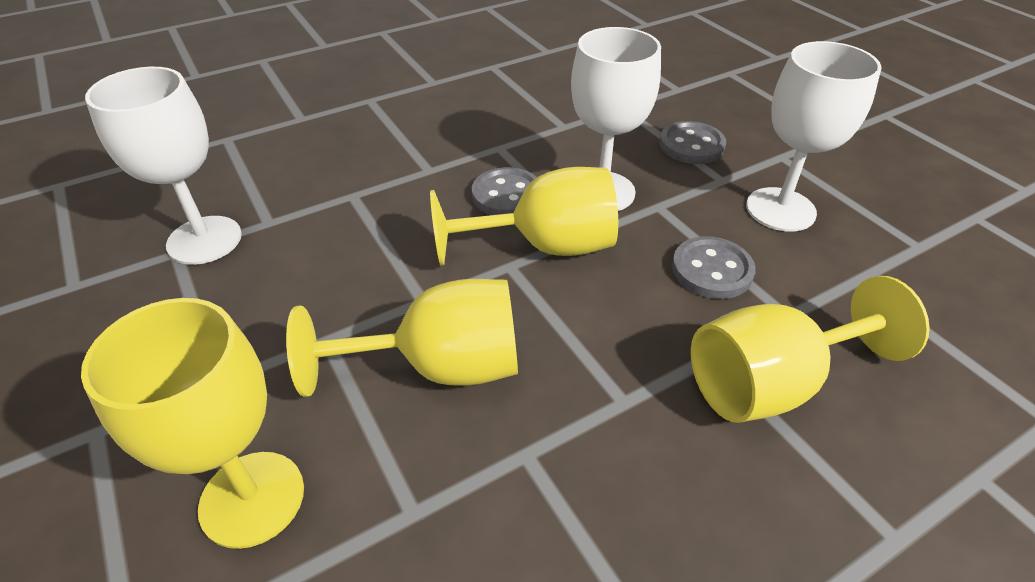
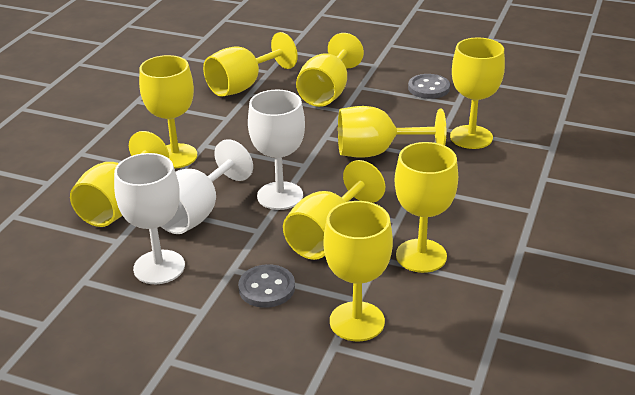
grey button: 3 -> 2
yellow goblet: 4 -> 9

